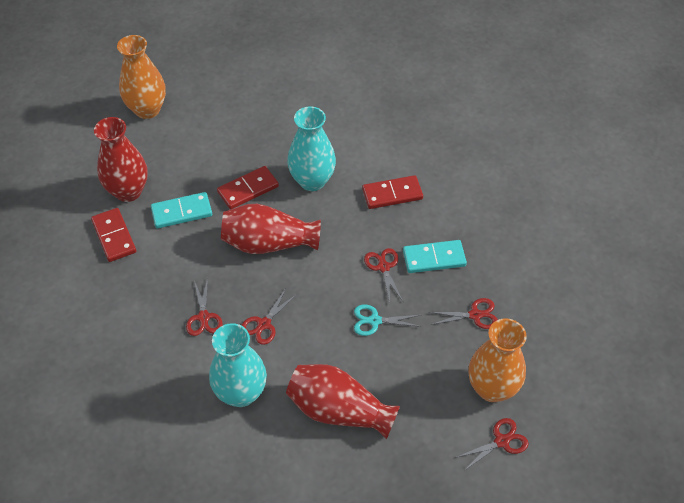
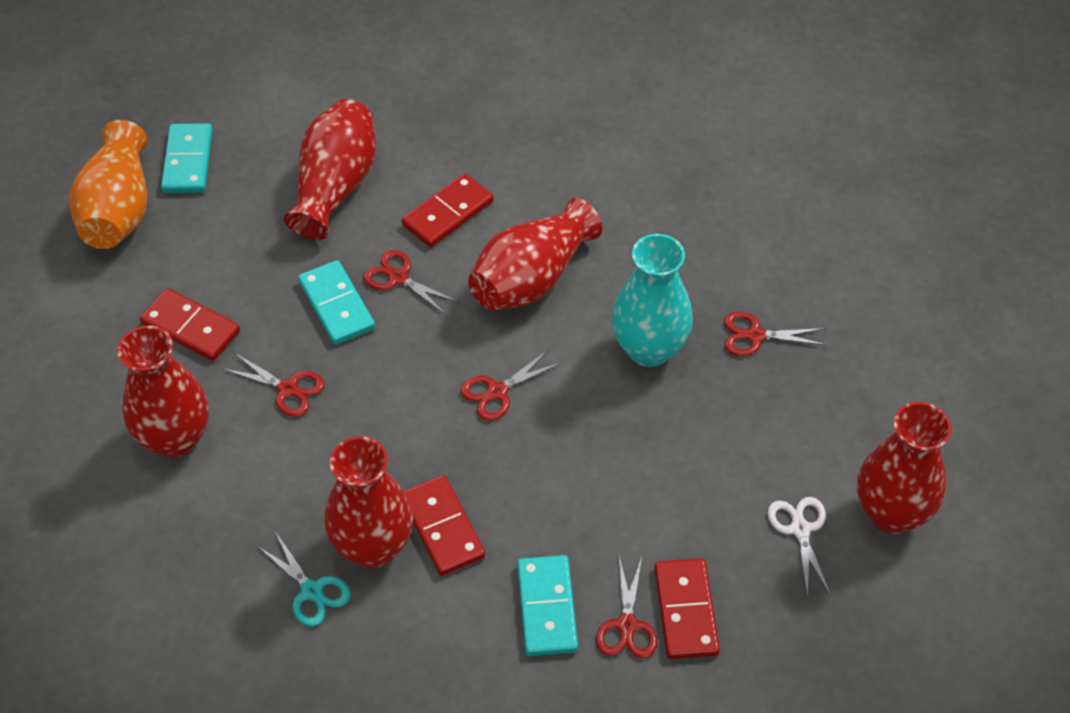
orange vase: 2 -> 1
red domino: 3 -> 4
red vase: 3 -> 5
turquoise domino: 2 -> 3
turquoise vase: 2 -> 1
white scissors: 0 -> 1

